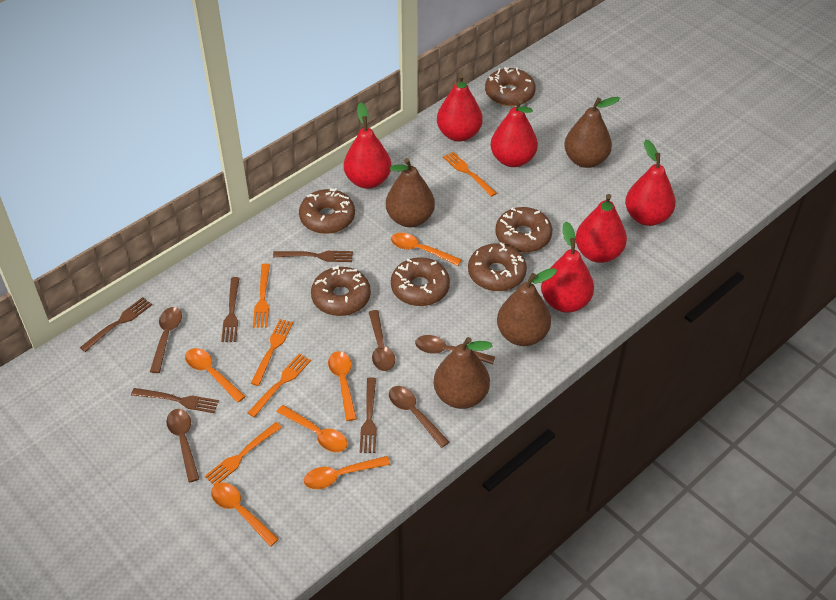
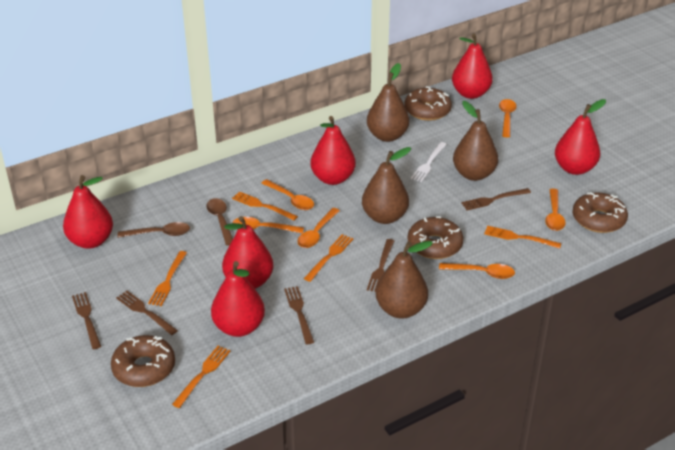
brown donut: 6 -> 4
brown spoon: 5 -> 2
white fork: 0 -> 1

